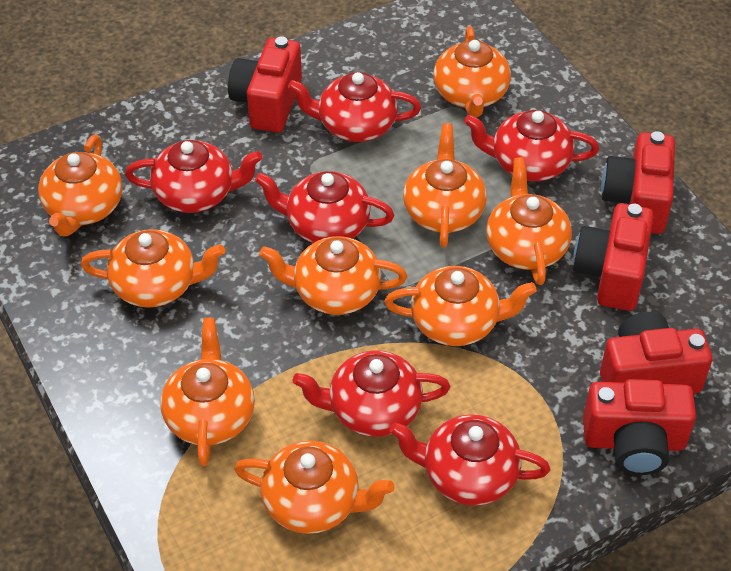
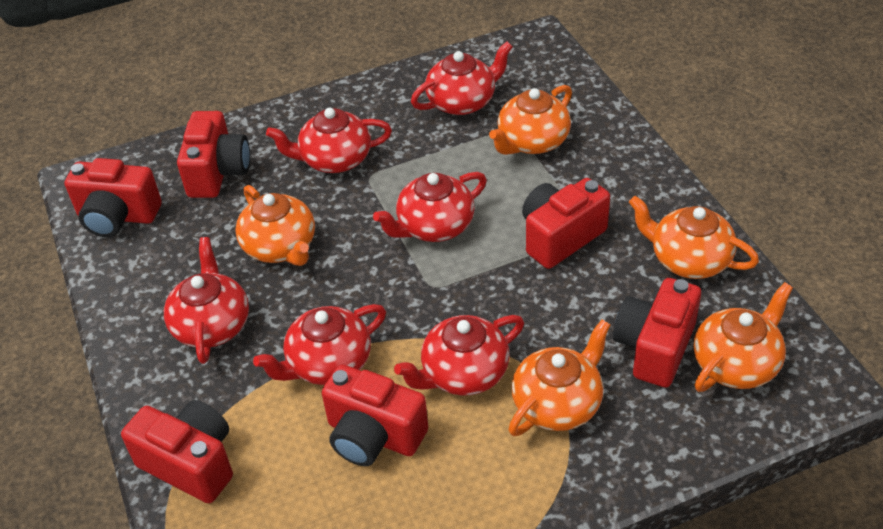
orange teapot: 9 -> 5
red camera: 5 -> 6

